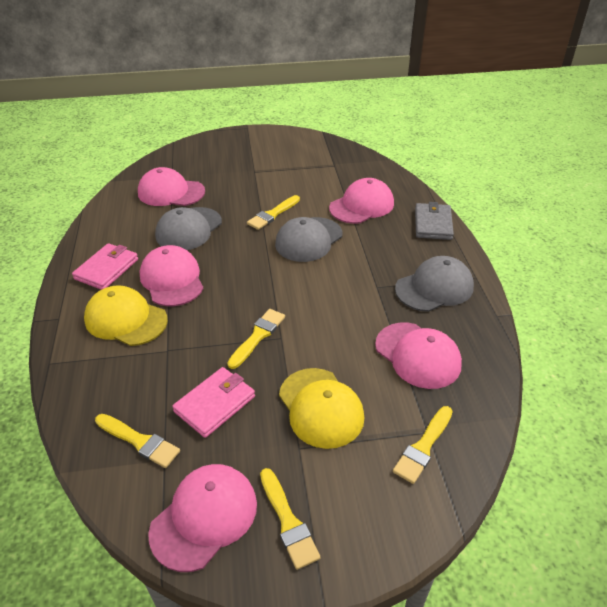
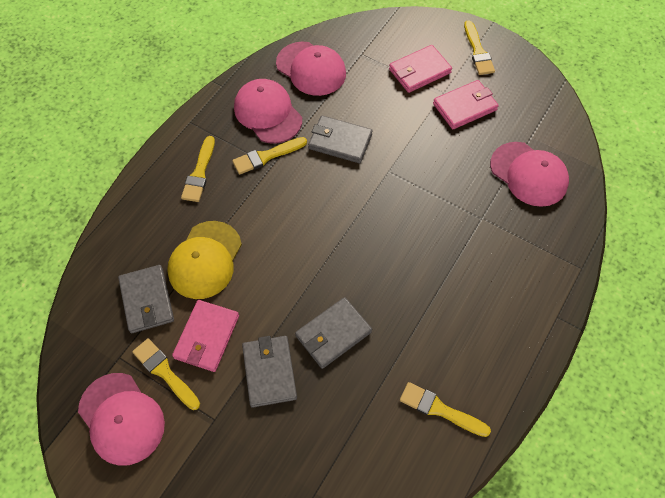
grey cap: 3 -> 0
grey wallet: 1 -> 4
pink cap: 5 -> 4
pink wallet: 2 -> 3
yellow cap: 2 -> 1

